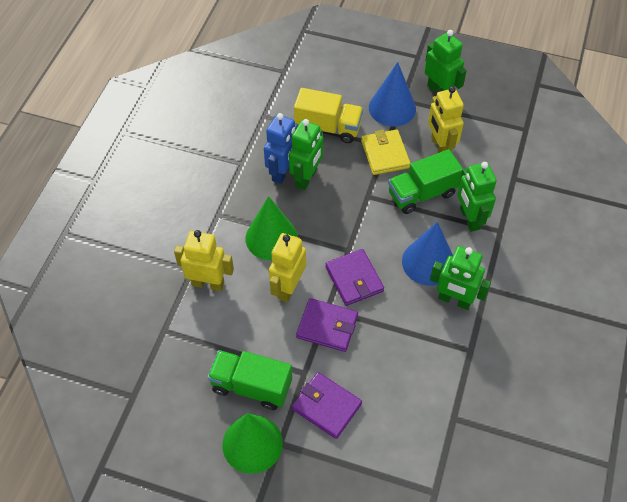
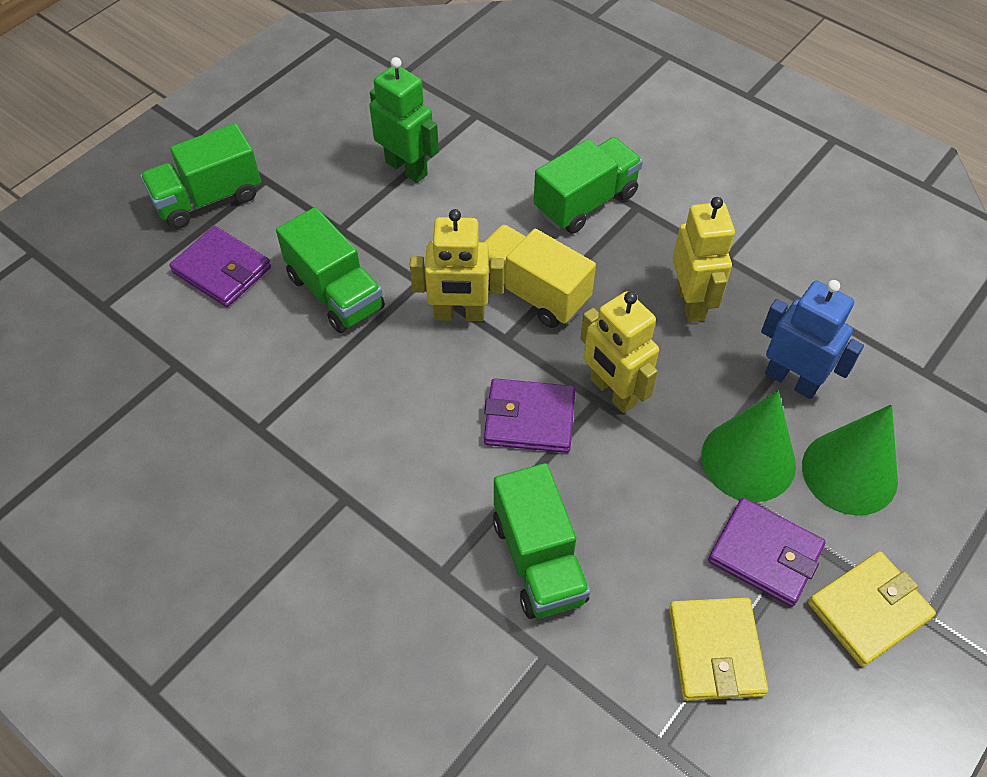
blue cone: 2 -> 0
green robot: 4 -> 1
green truck: 2 -> 4
yellow wallet: 1 -> 2

